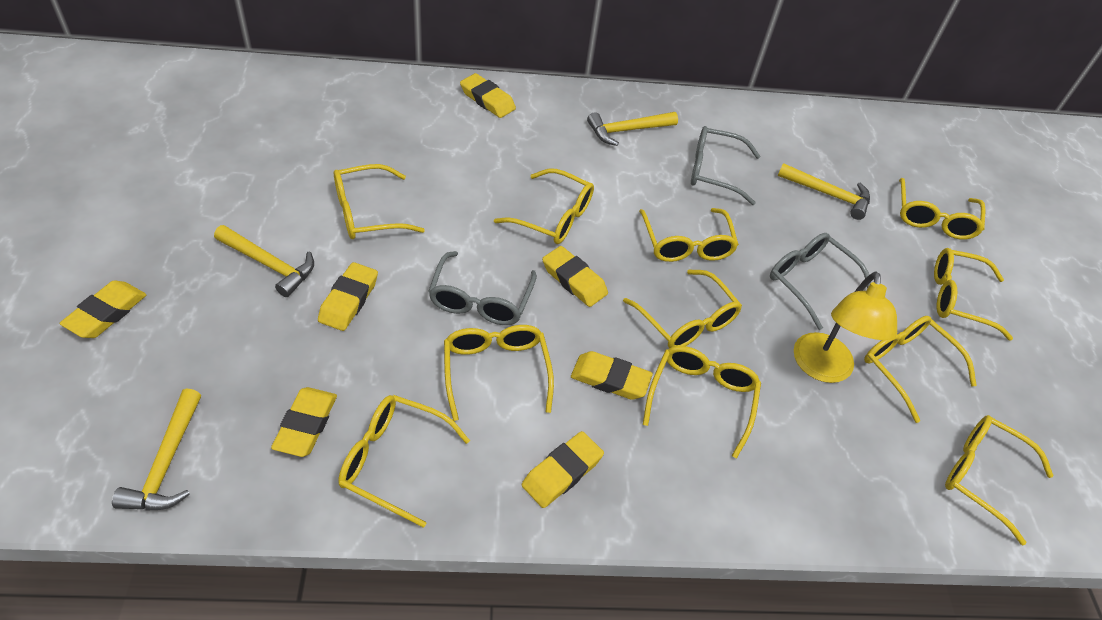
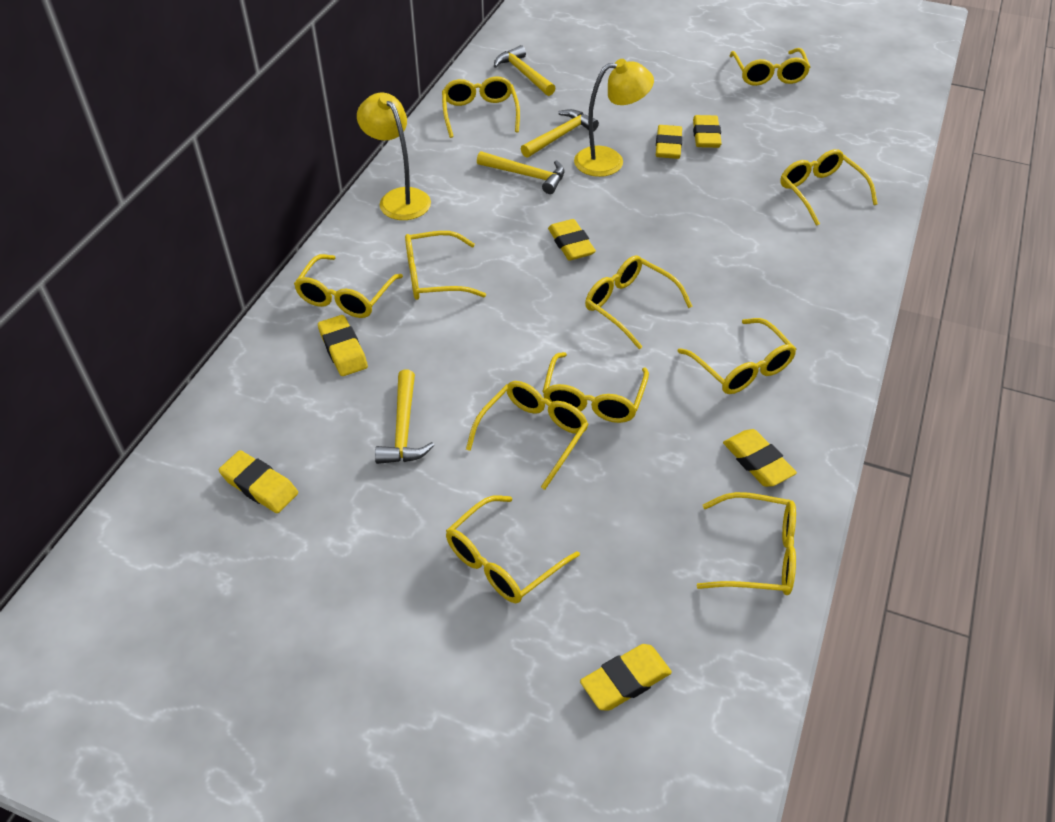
grey glasses: 3 -> 0
yellow lamp: 1 -> 2

